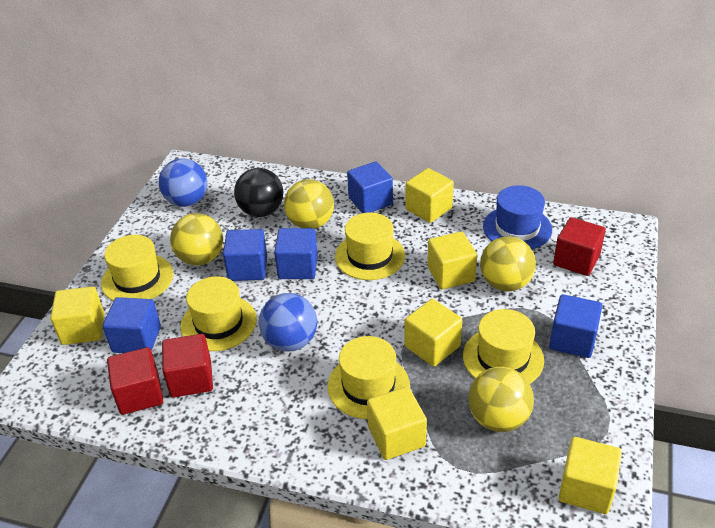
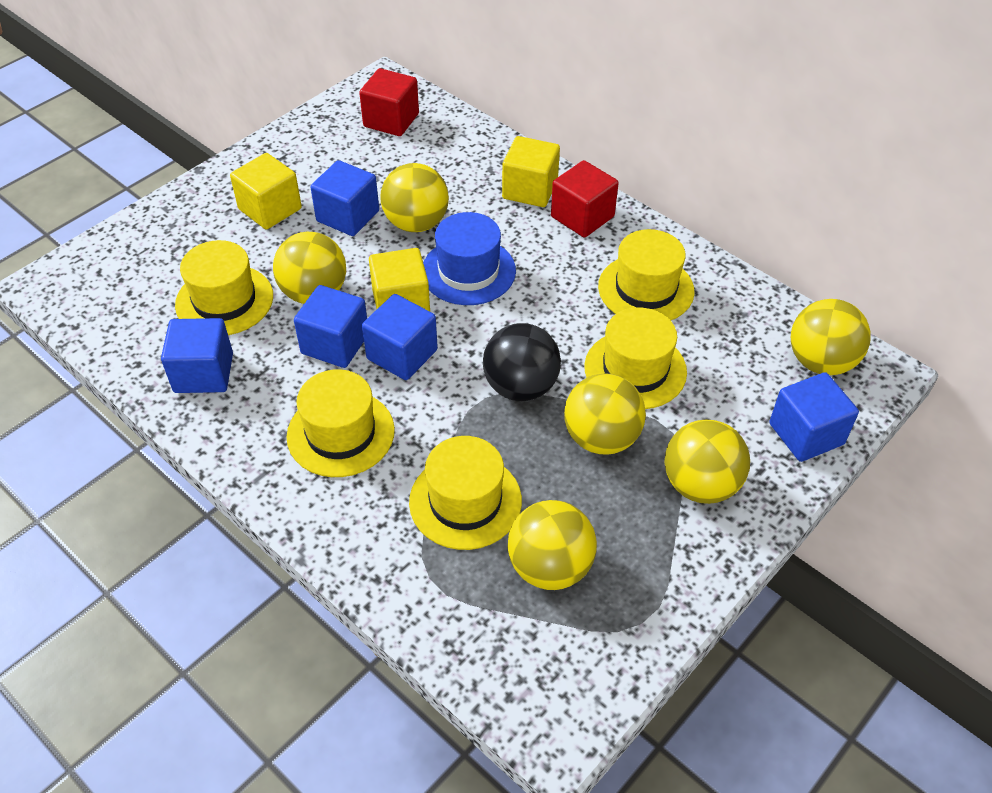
blue ball: 2 -> 0
red cube: 3 -> 2
yellow ball: 4 -> 6
yellow cube: 6 -> 3

